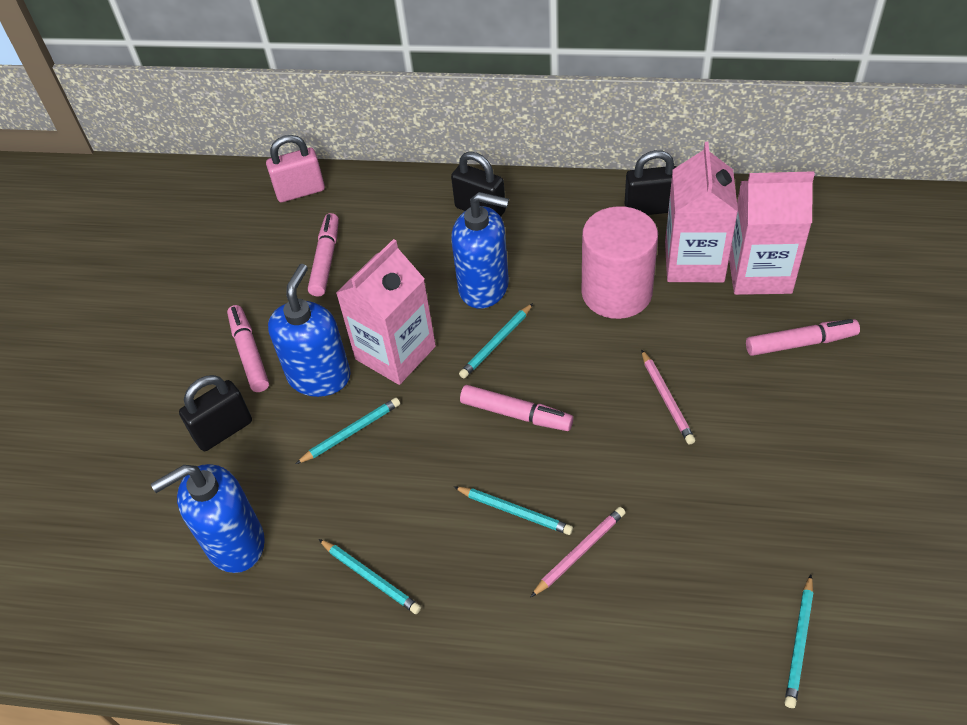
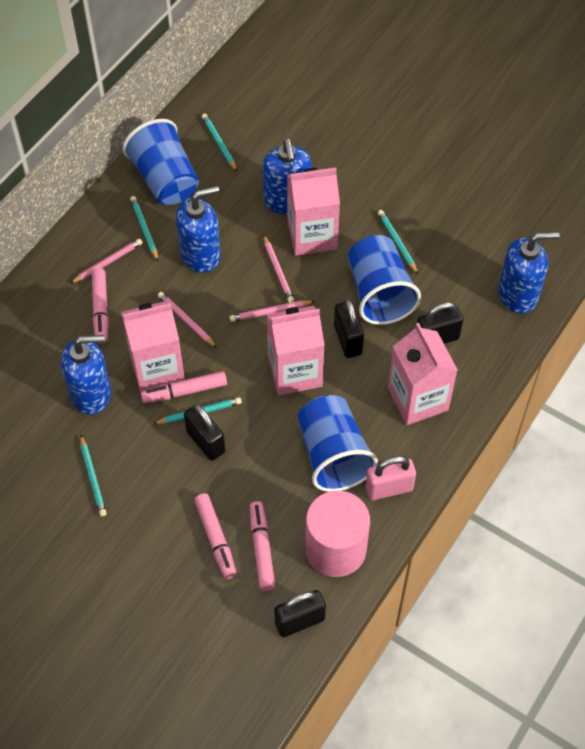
black padlock: 3 -> 4
blue cup: 0 -> 3
blue soap dispenser: 3 -> 4
pink carton: 3 -> 4
pink pencil: 2 -> 4

